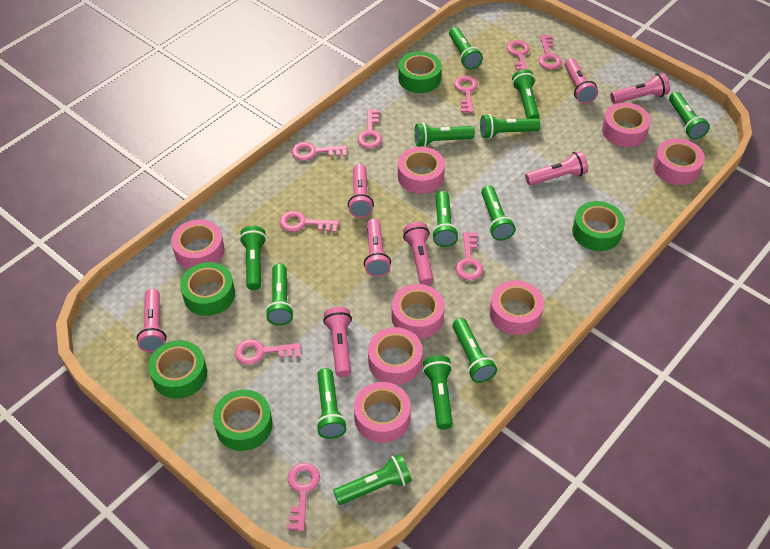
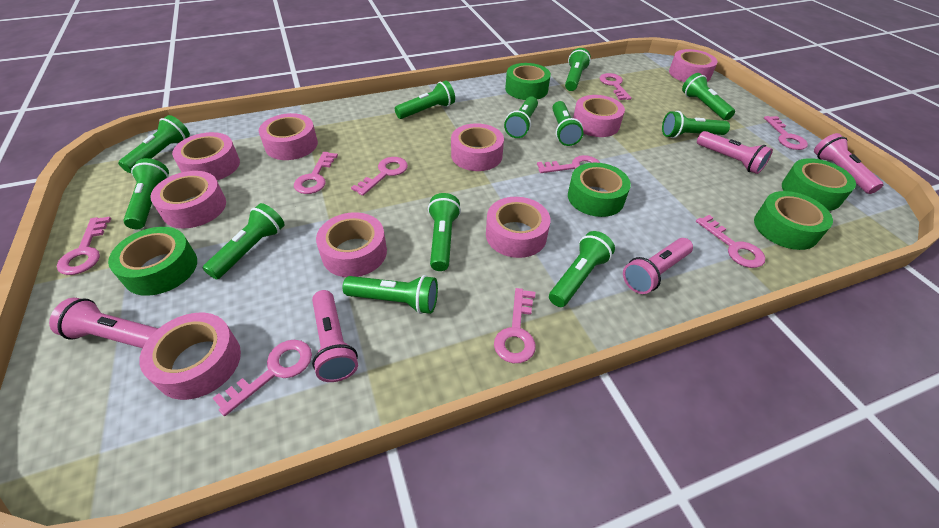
green flashlight: 13 -> 12
pink flashlight: 8 -> 5
pink tape: 8 -> 9

